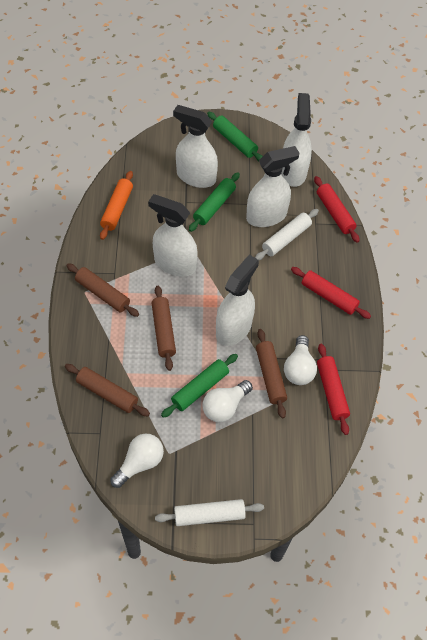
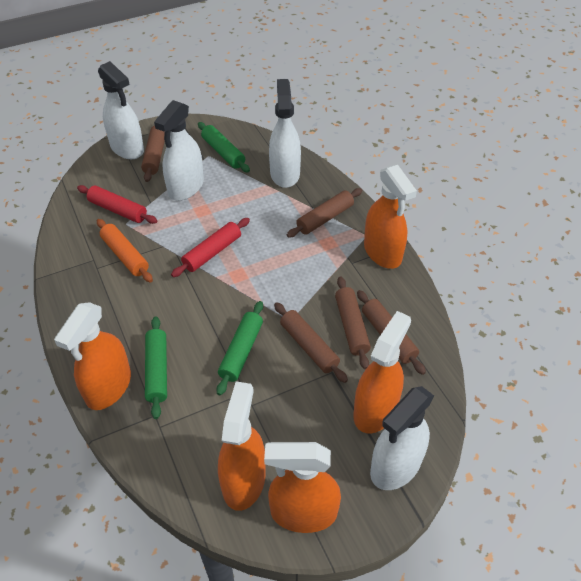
brown rolling pin: 4 -> 5
orange spray bottle: 0 -> 5
red rolling pin: 3 -> 2
white light bulb: 3 -> 0
white rolling pin: 2 -> 0
white spray bottle: 5 -> 4

